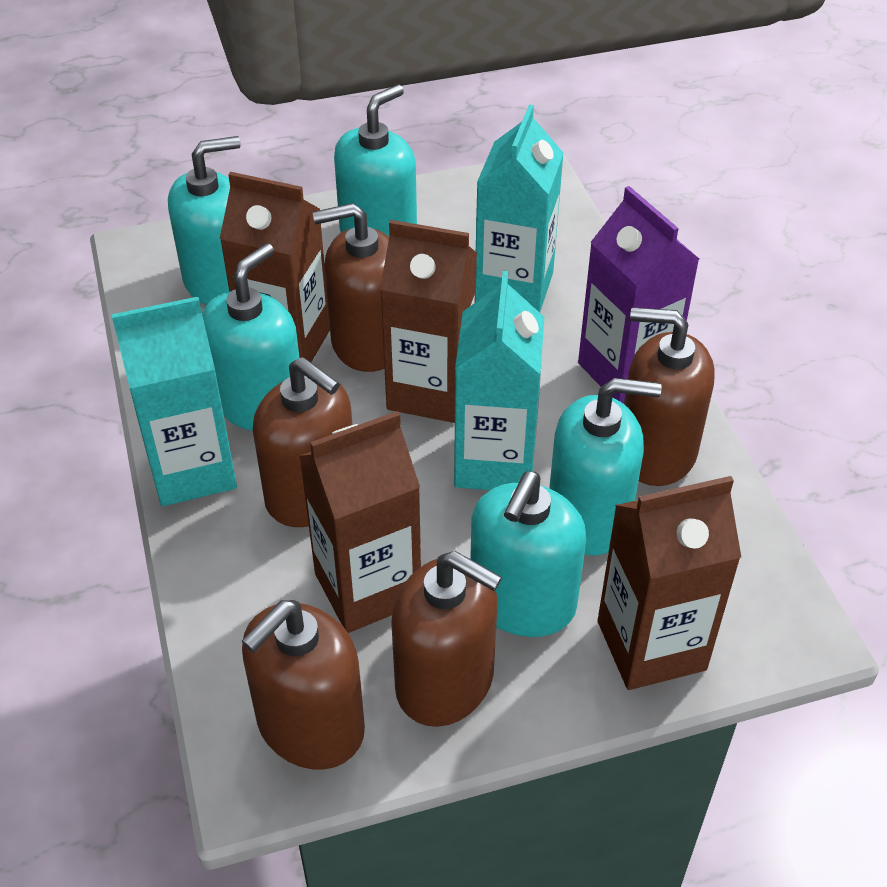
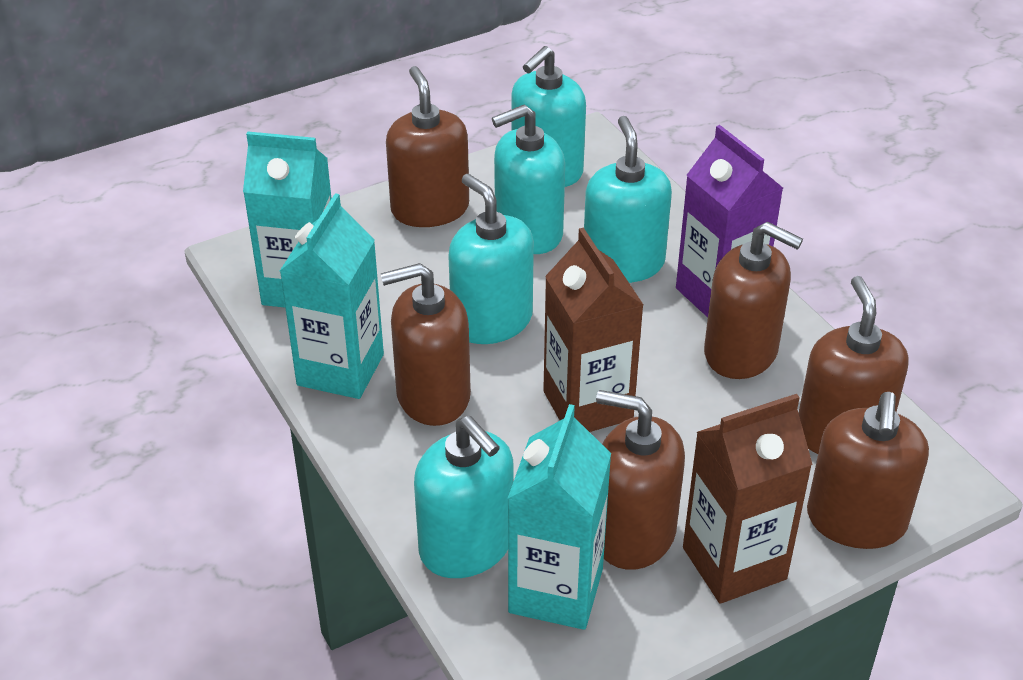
brown carton: 4 -> 2
brown soap dispenser: 5 -> 6

